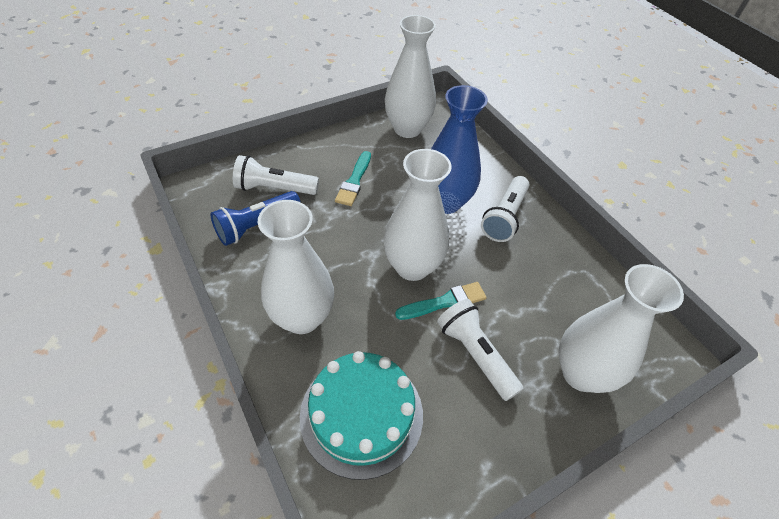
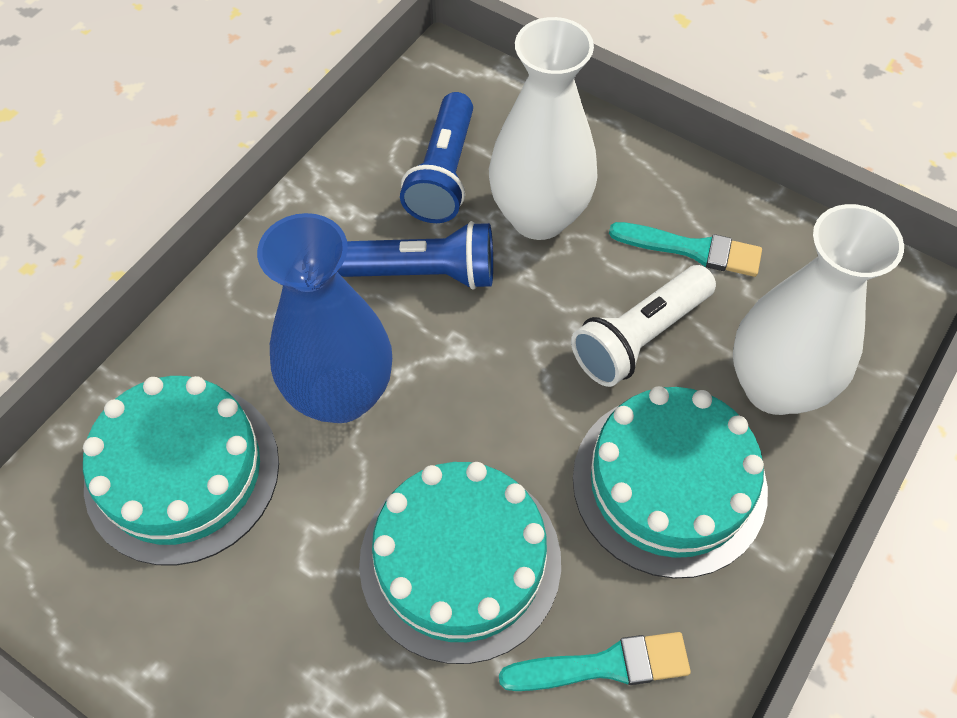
blue flashlight: 1 -> 2
turquoise cake: 1 -> 3
white flashlight: 3 -> 1
white vase: 4 -> 2

